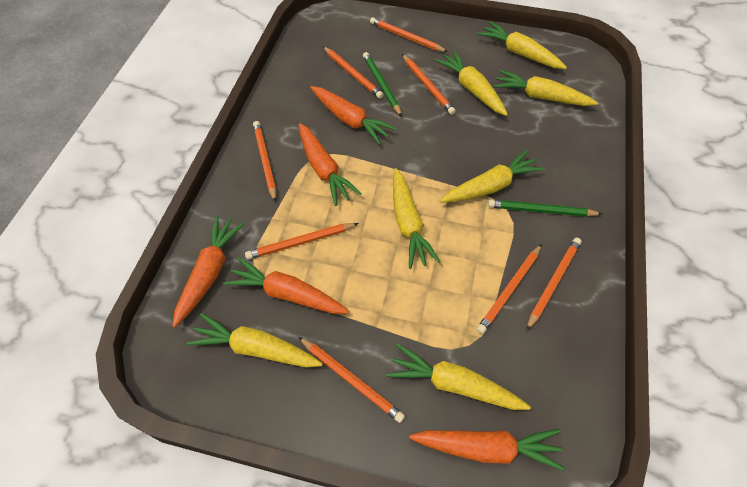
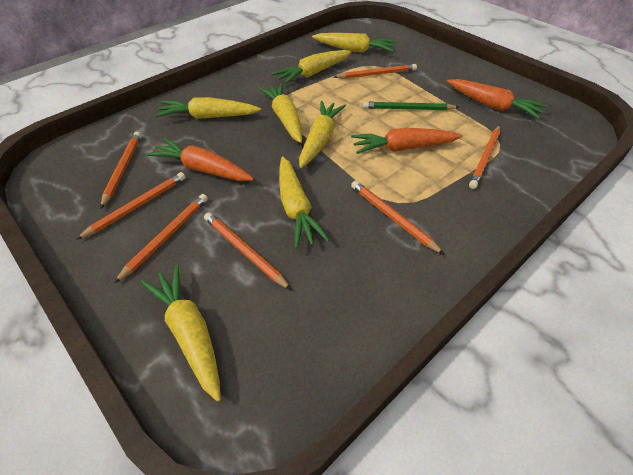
green pencil: 2 -> 1
orange carrot: 5 -> 3
orange pencil: 8 -> 7

